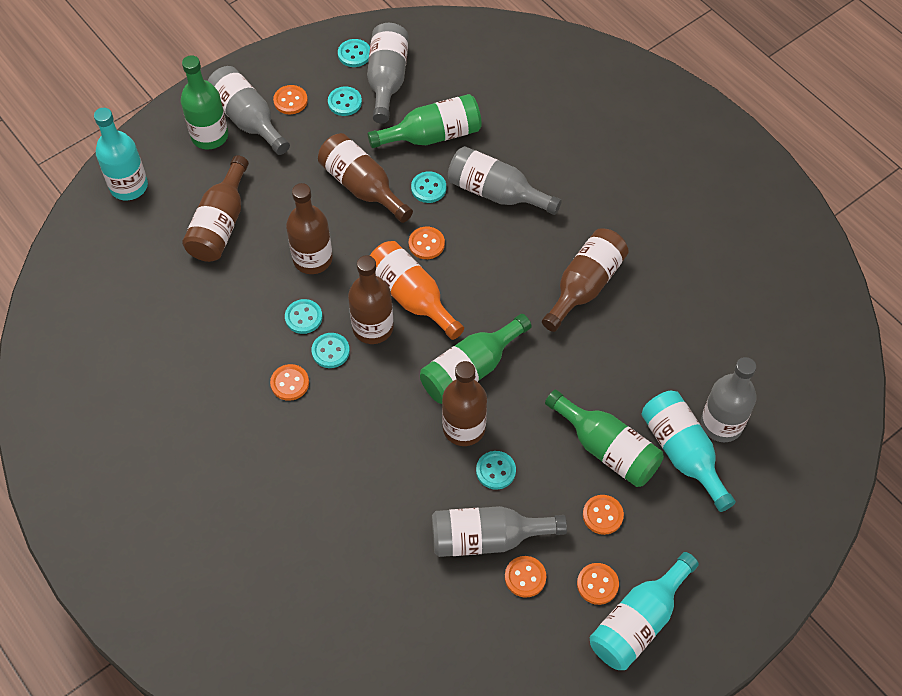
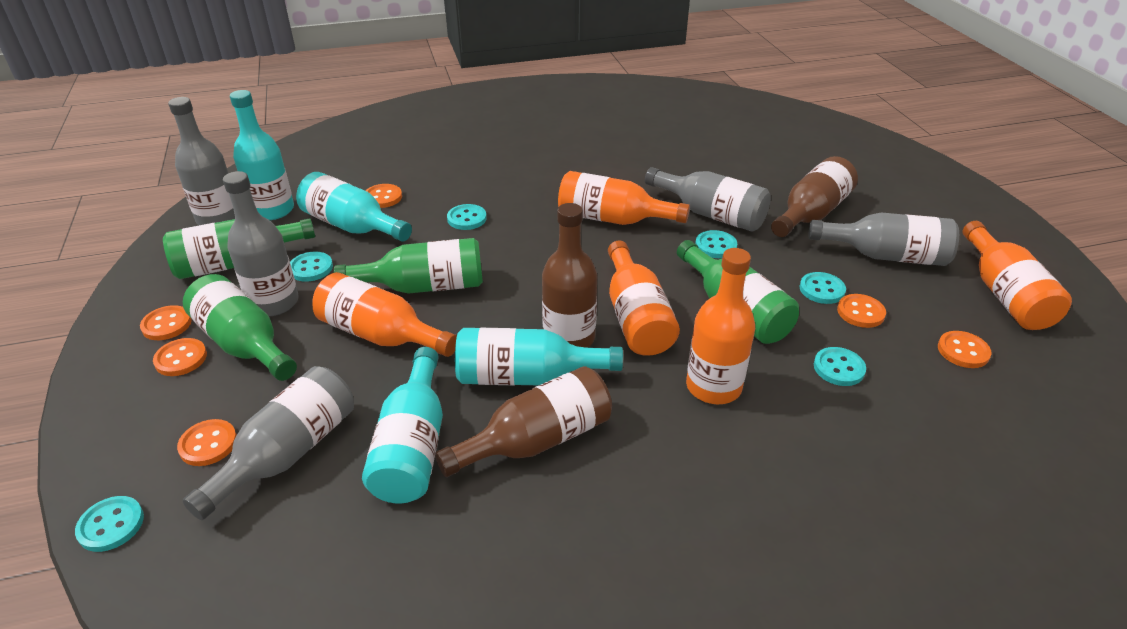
brown bottle: 6 -> 3
orange bottle: 1 -> 5
turquoise bottle: 3 -> 4

